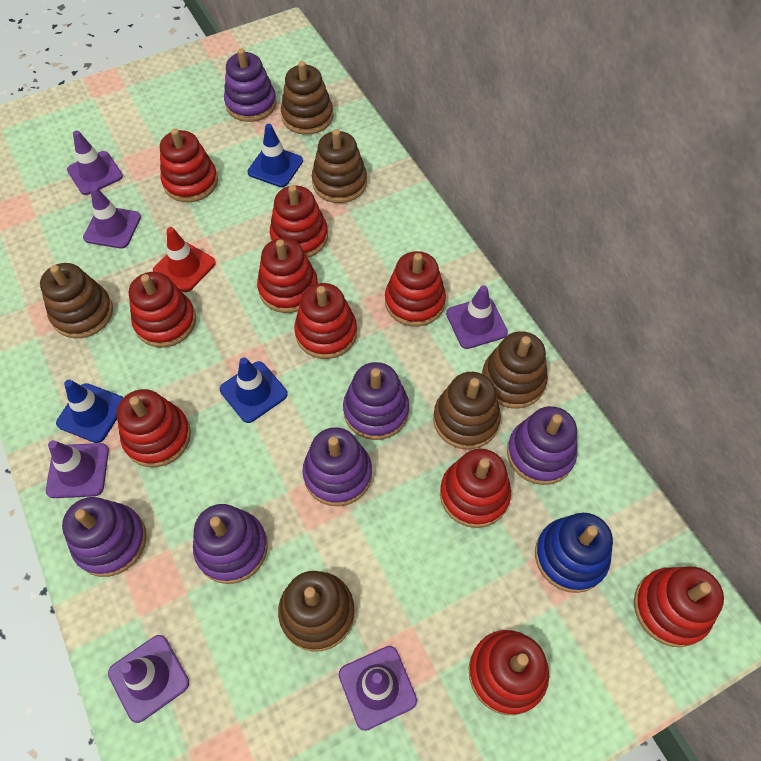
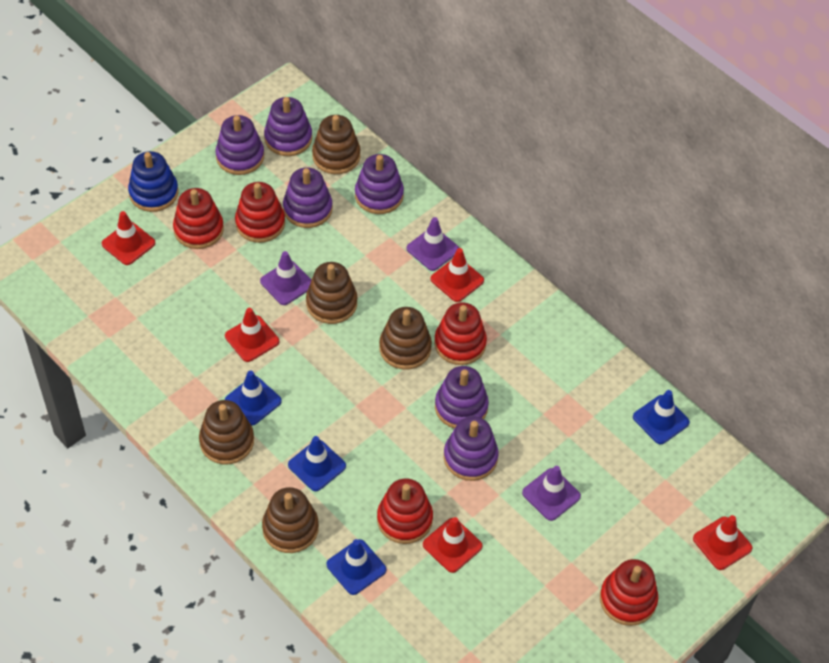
blue traffic cone: 3 -> 4
brown stacking toy: 6 -> 5
purple traffic cone: 6 -> 3
red stacking toy: 10 -> 5
red traffic cone: 1 -> 5

